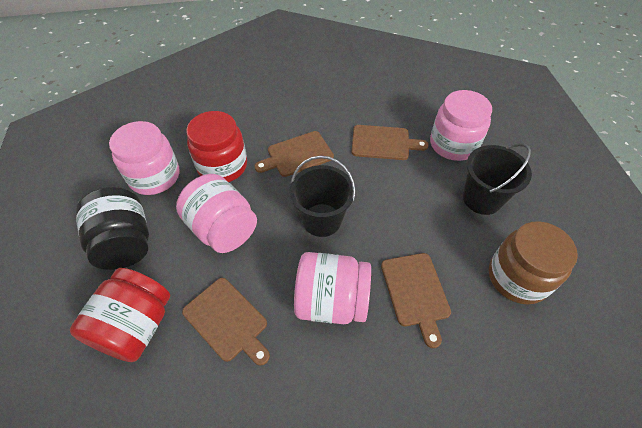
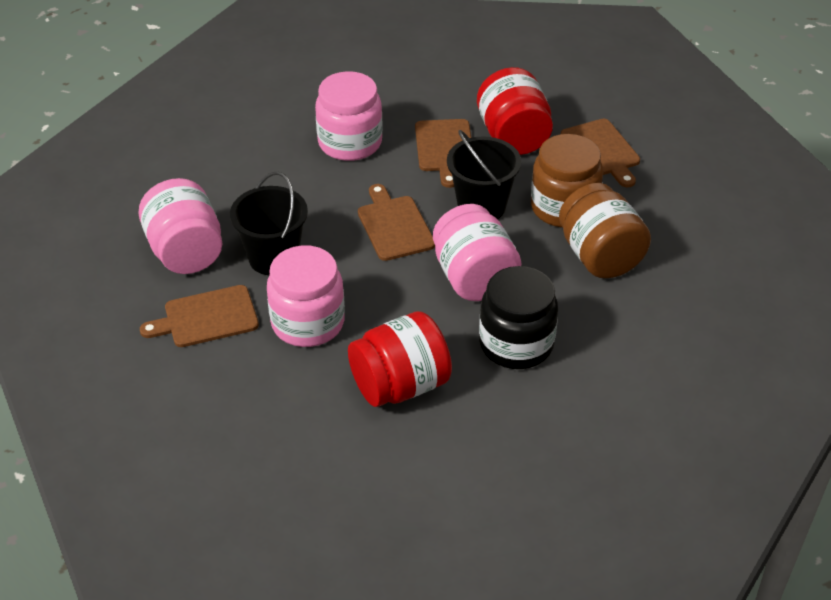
brown jar: 1 -> 2

